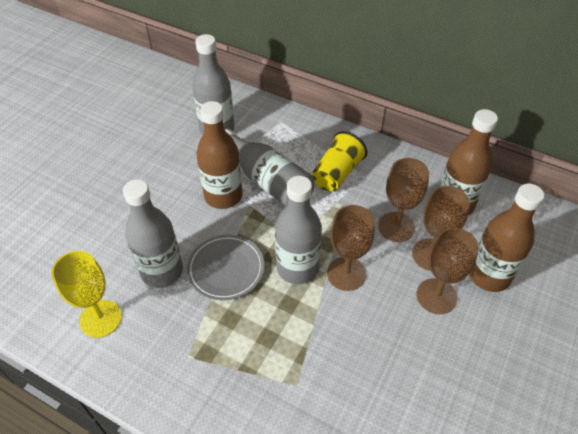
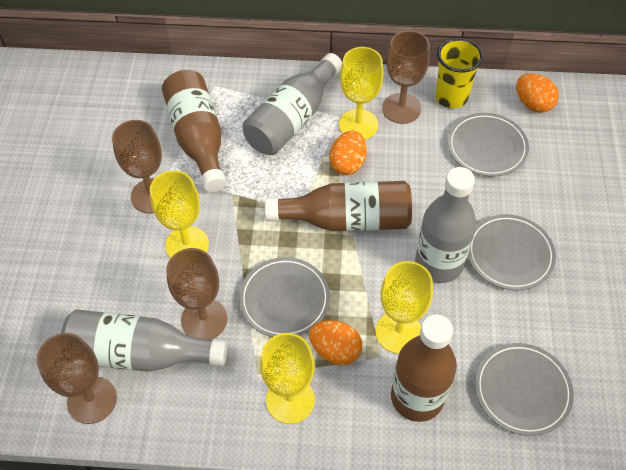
grey bottle: 4 -> 3
grey plate: 1 -> 4
orange egg: 0 -> 3
yellow goblet: 1 -> 4

